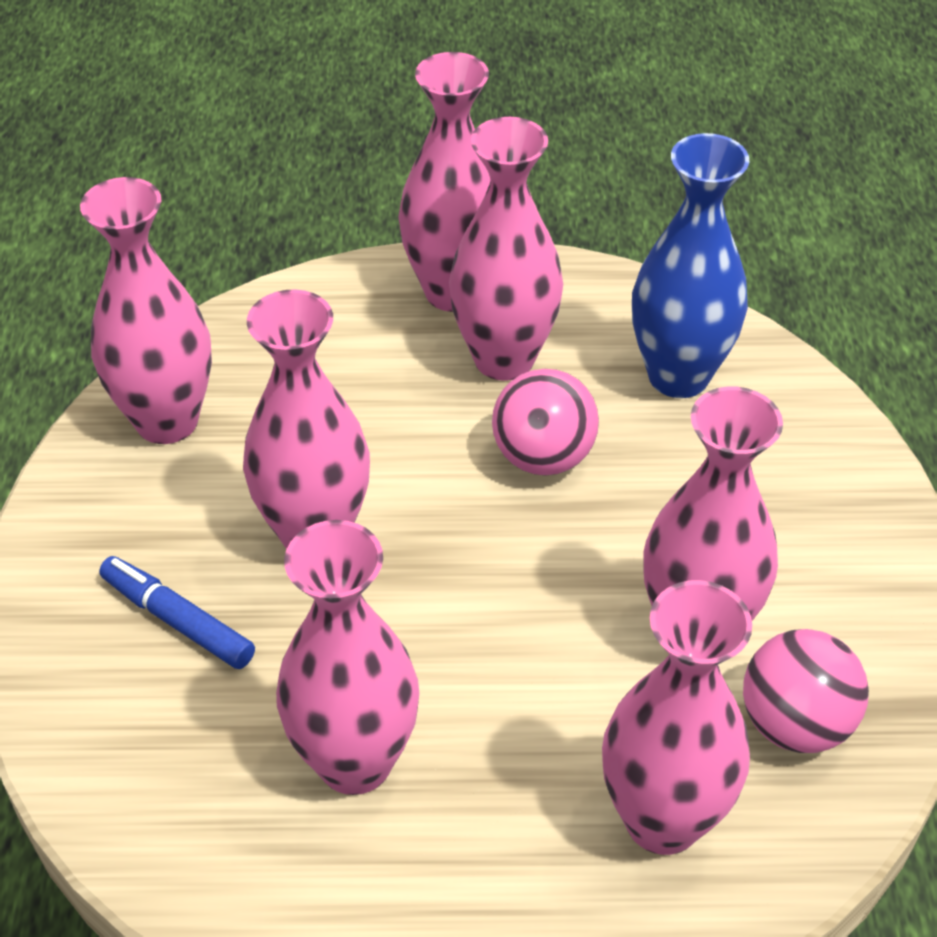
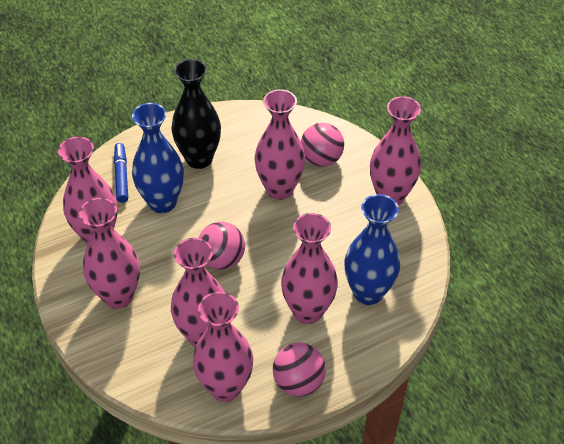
black vase: 0 -> 1
blue vase: 1 -> 2
pink ball: 2 -> 3

